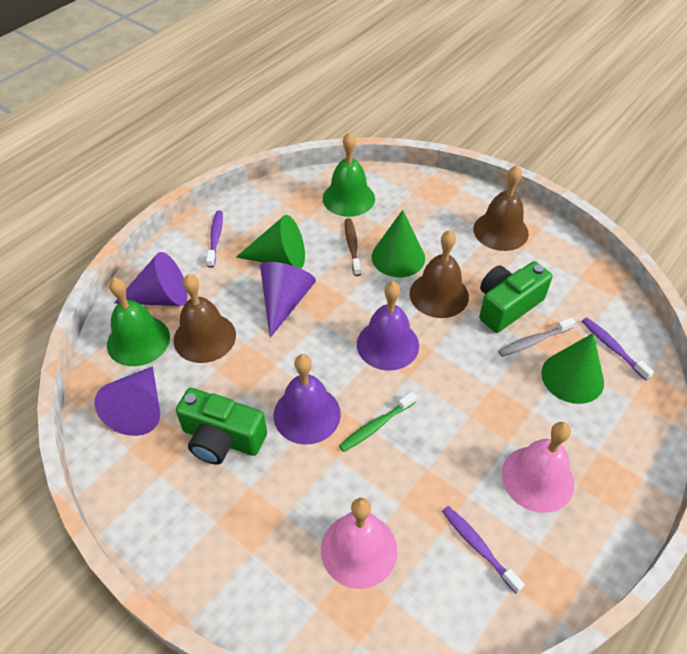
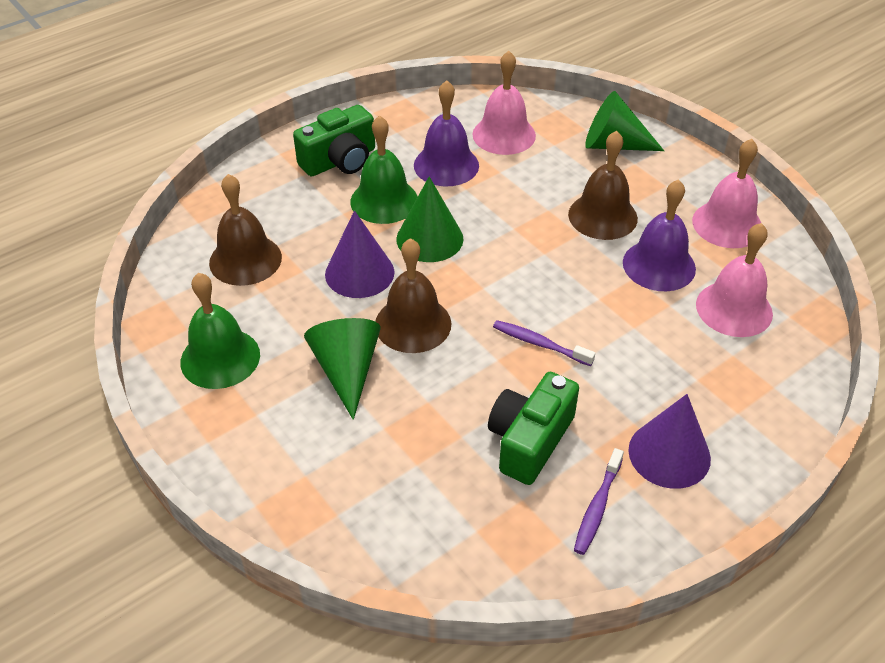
brown toothbrush: 1 -> 0
green toothbrush: 1 -> 0
grey toothbrush: 1 -> 0
pink bell: 2 -> 3
purple cone: 3 -> 2
purple toothbrush: 3 -> 2

